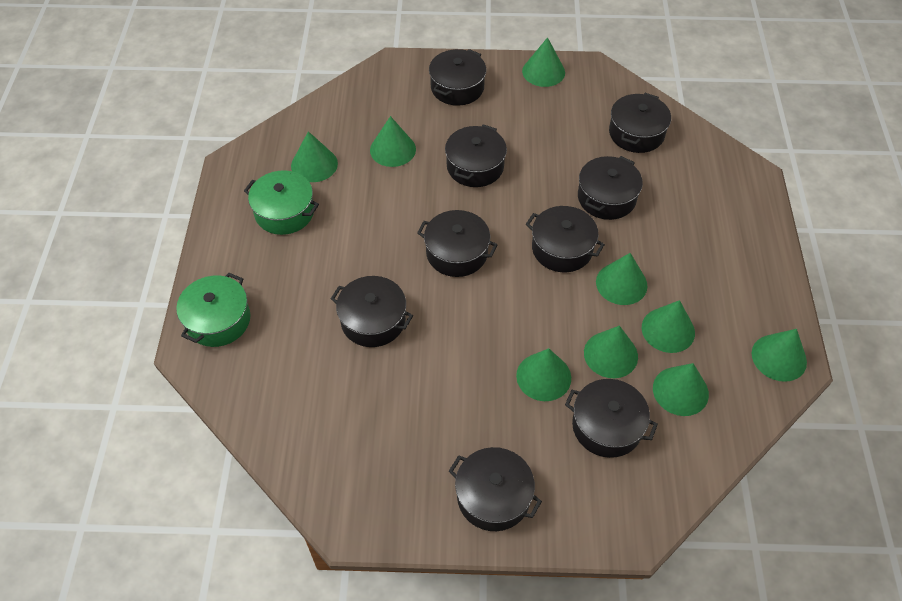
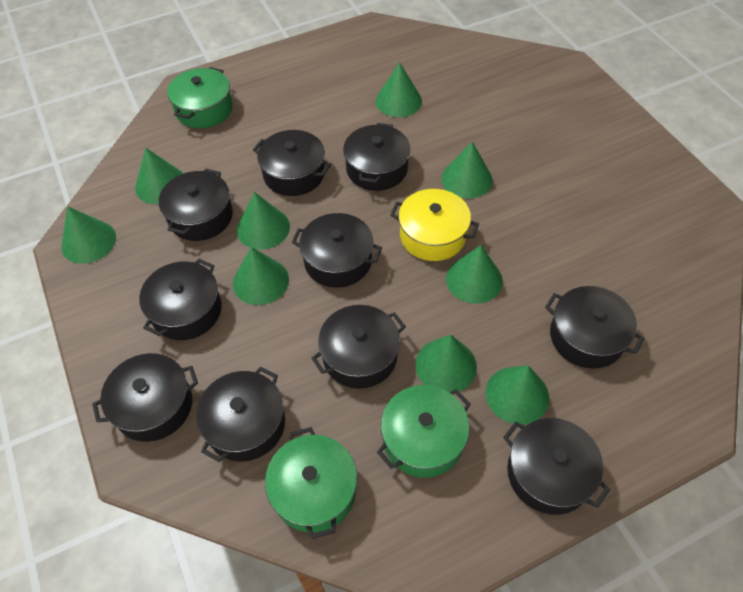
black pot: 9 -> 10
green pot: 2 -> 3
yellow pot: 0 -> 1

